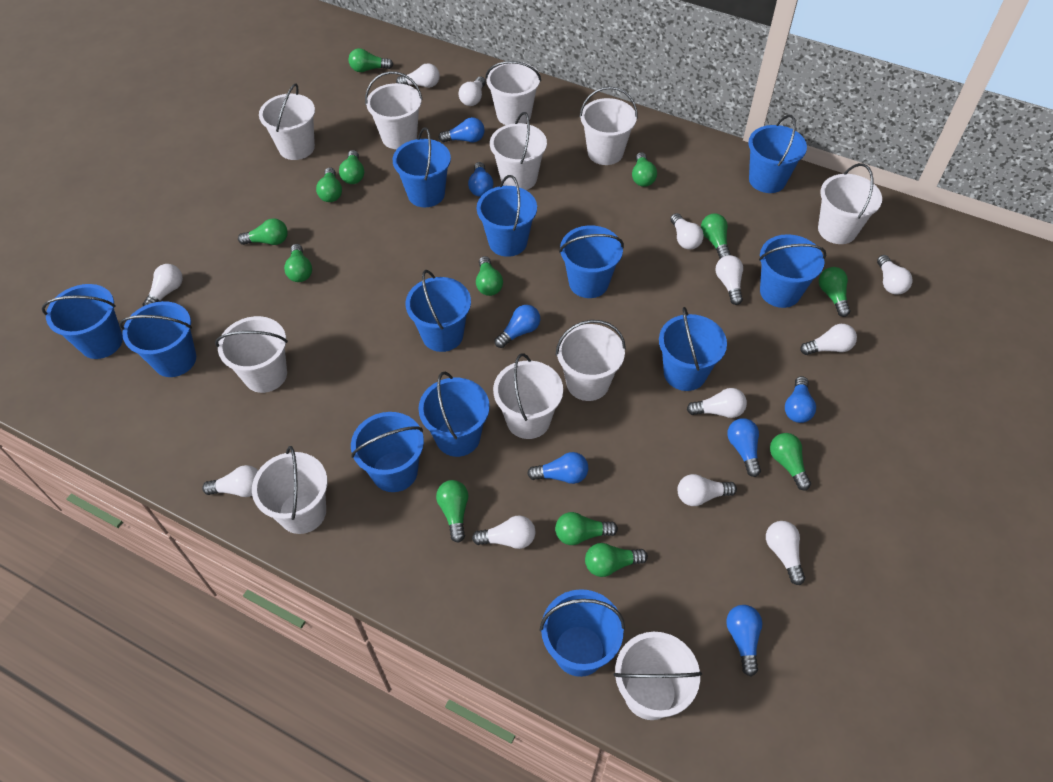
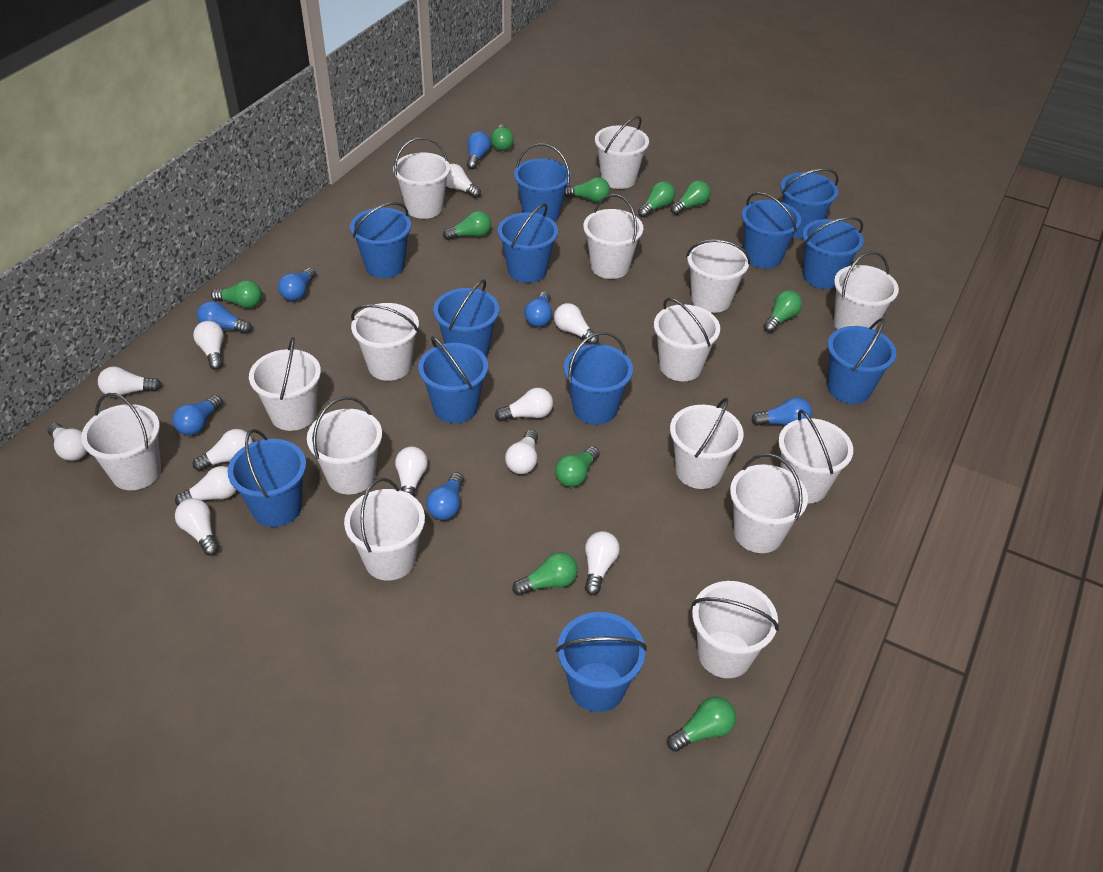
green light bulb: 13 -> 10
white bucket: 11 -> 15

